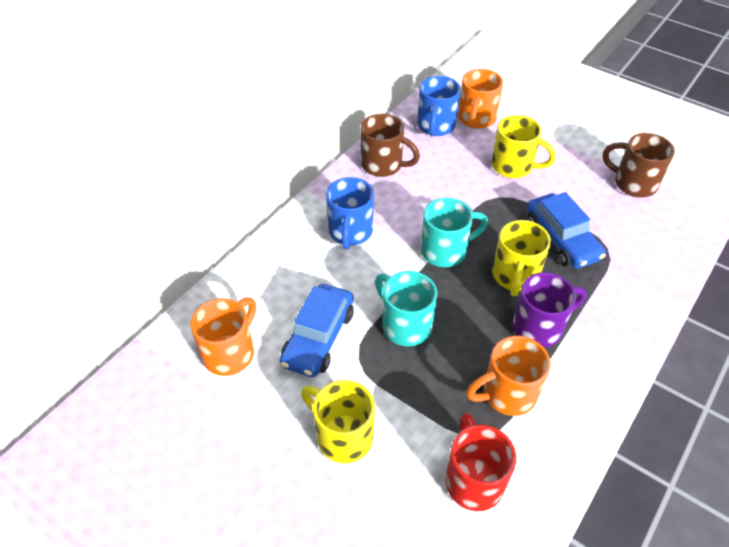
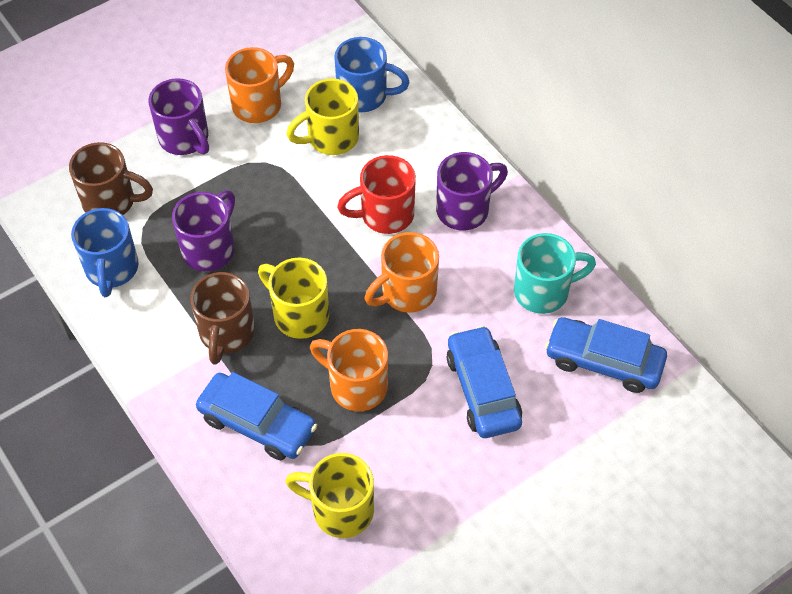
blue car: 2 -> 3
purple mug: 1 -> 3
turquoise mug: 2 -> 1

